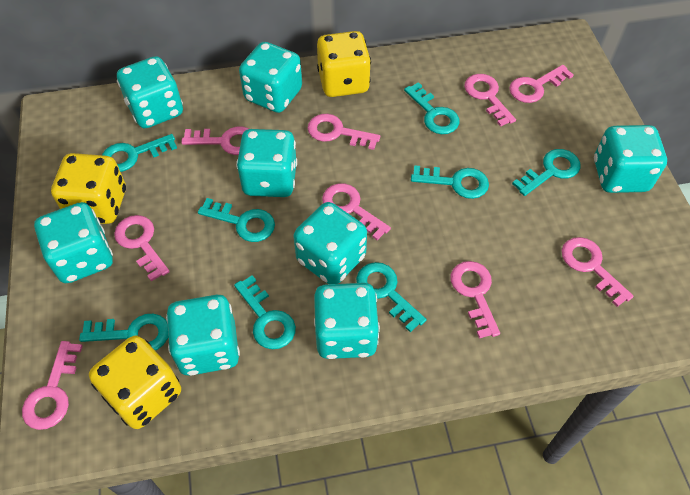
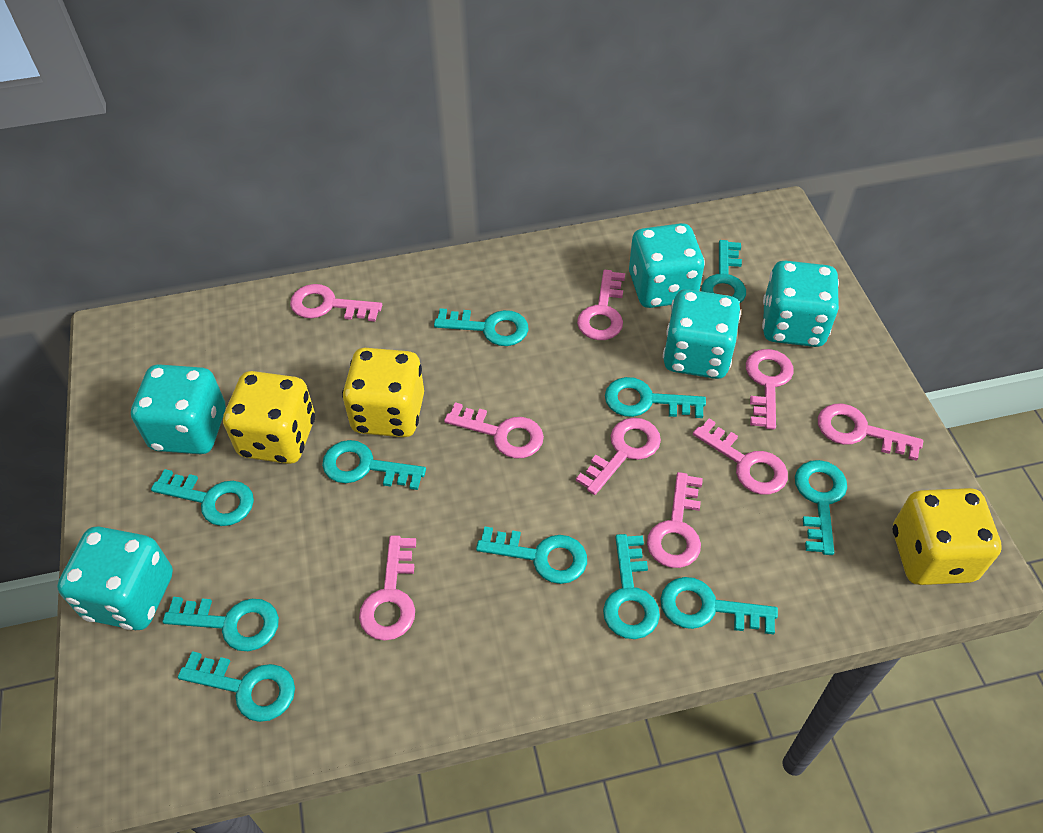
turquoise dice: 8 -> 5
turquoise key: 8 -> 11

